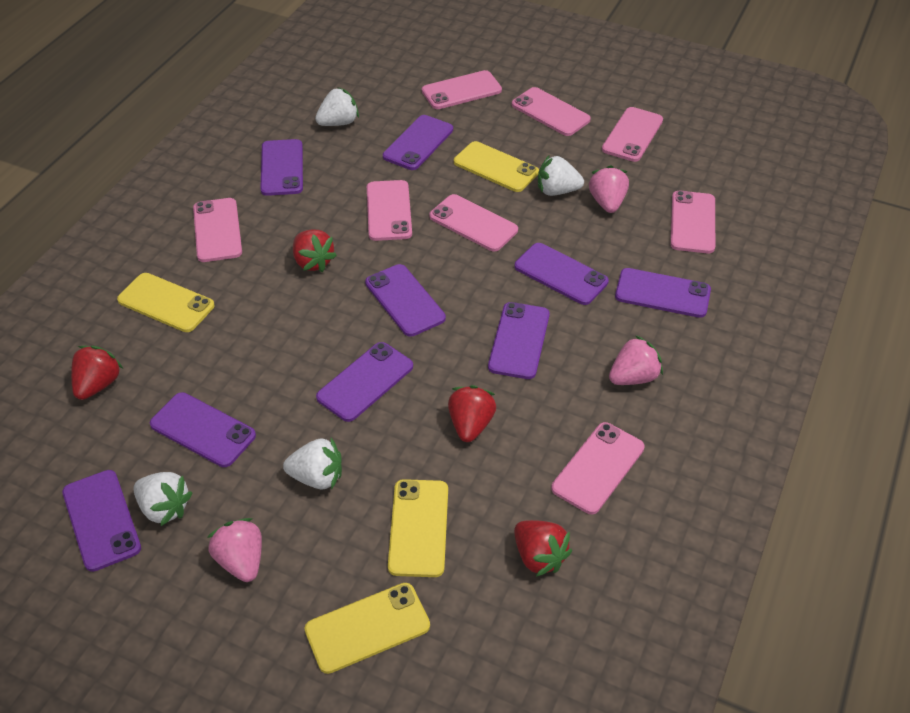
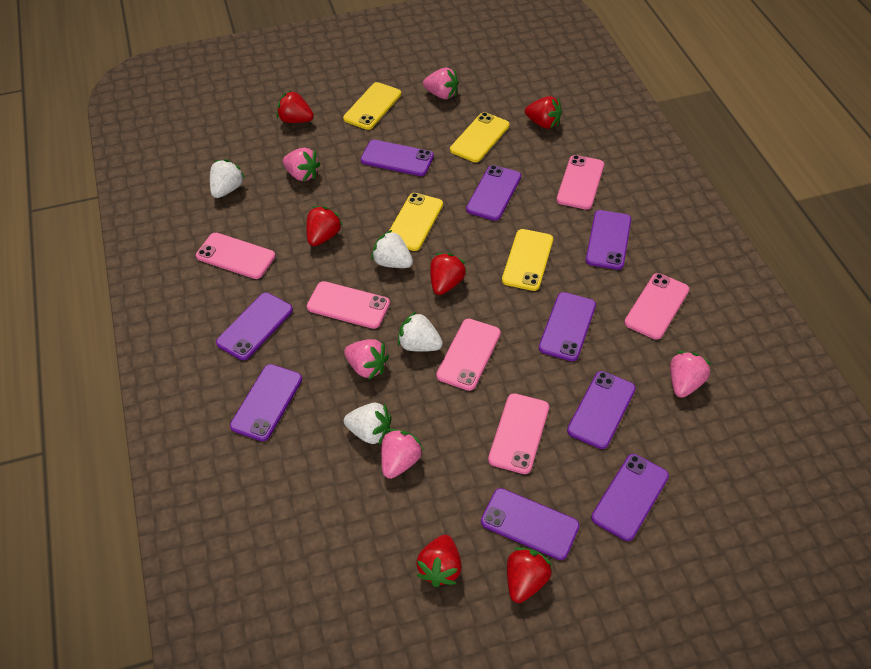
pink phone: 8 -> 6
pink strawberry: 3 -> 5
red strawberry: 4 -> 6

